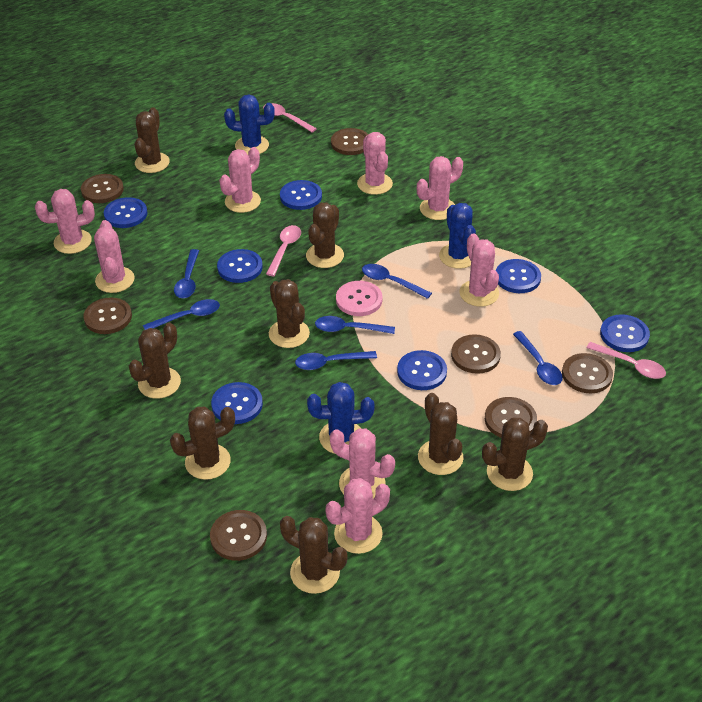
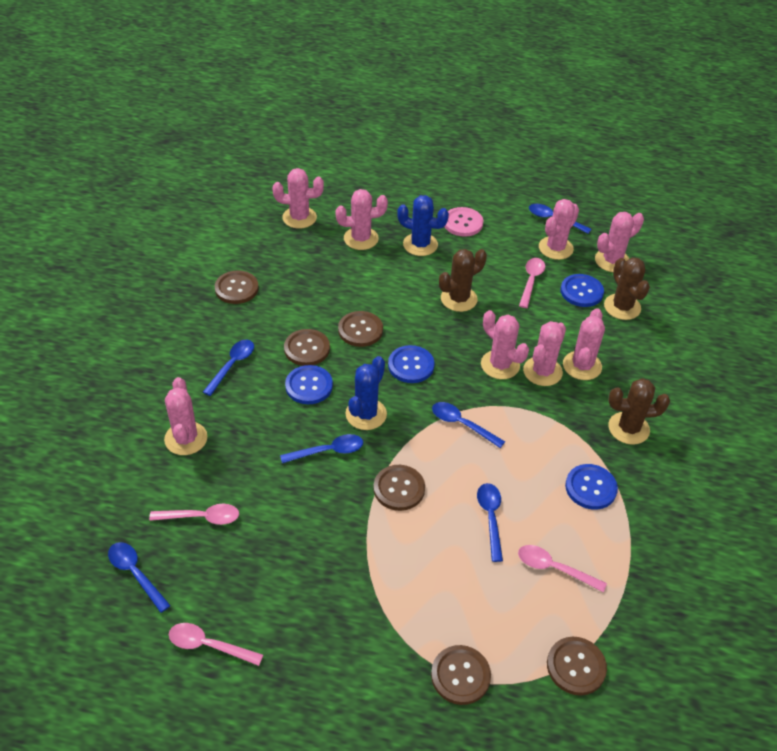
blue button: 7 -> 4
blue cactus: 3 -> 2
brown button: 7 -> 6
brown cactus: 8 -> 3
pink spoon: 3 -> 4

